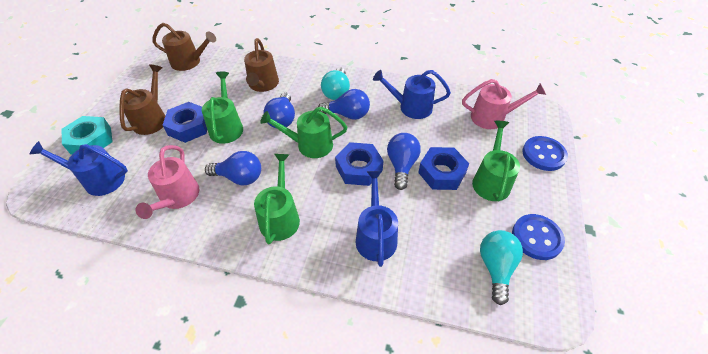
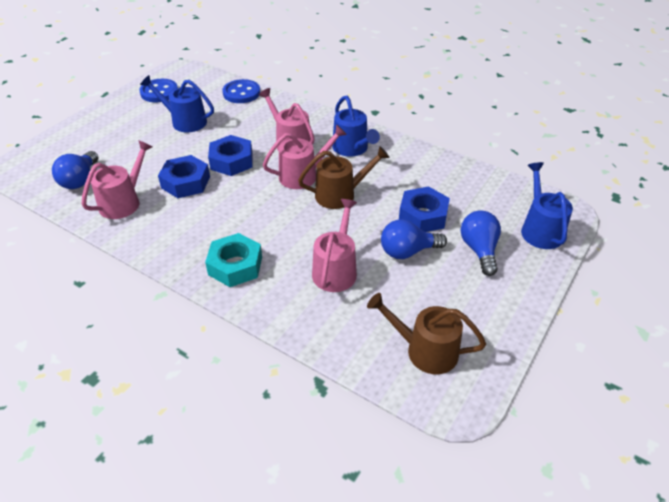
blue light bulb: 4 -> 3
brown watering can: 3 -> 2
green watering can: 4 -> 0
pink watering can: 2 -> 4
turquoise light bulb: 2 -> 0

